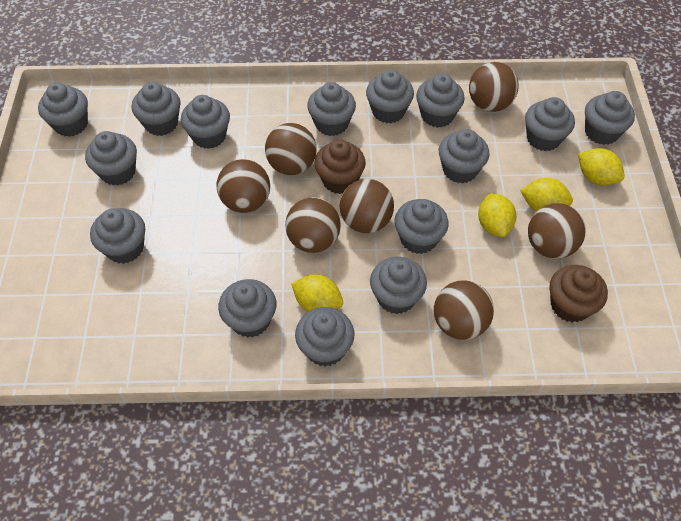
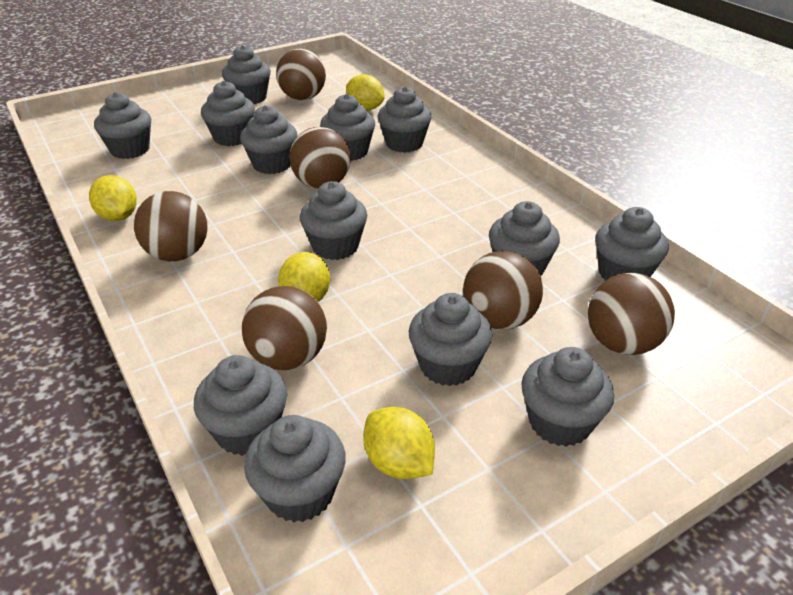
brown ball: 7 -> 6
brown cupcake: 2 -> 0
grey cupcake: 15 -> 13

